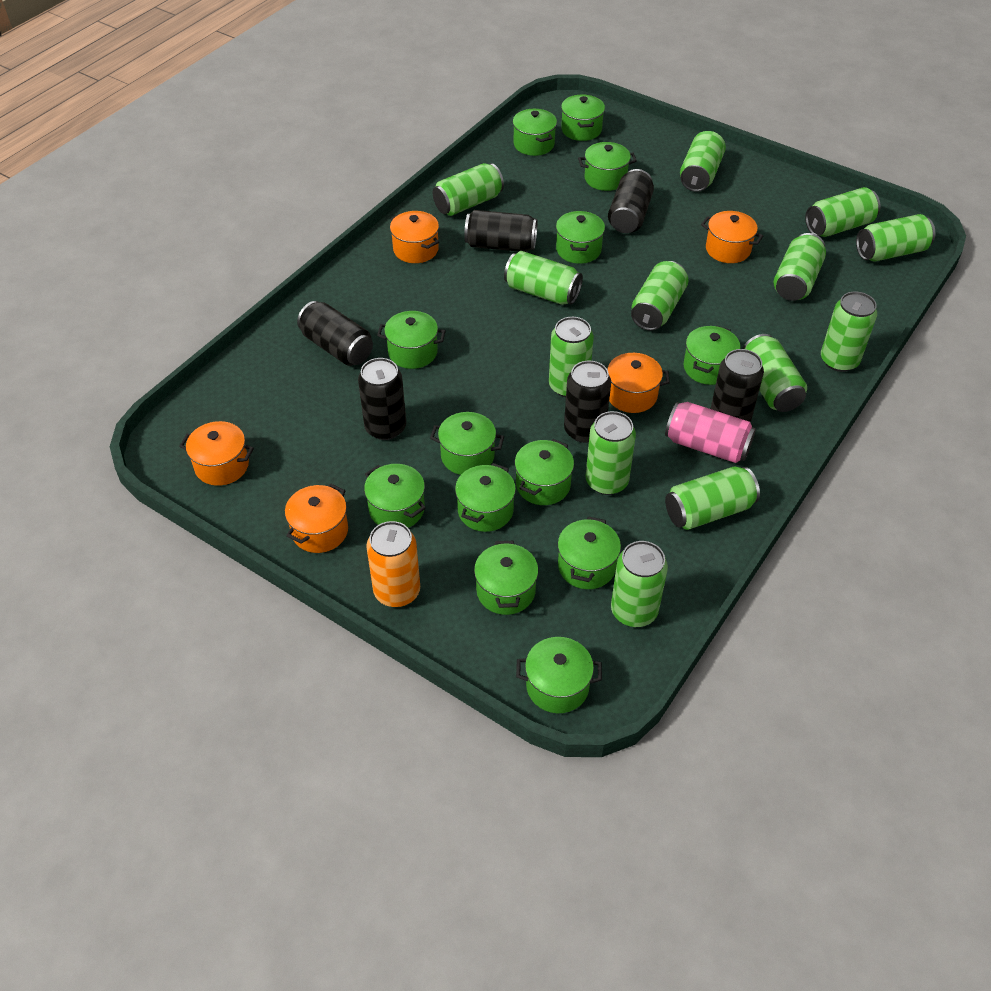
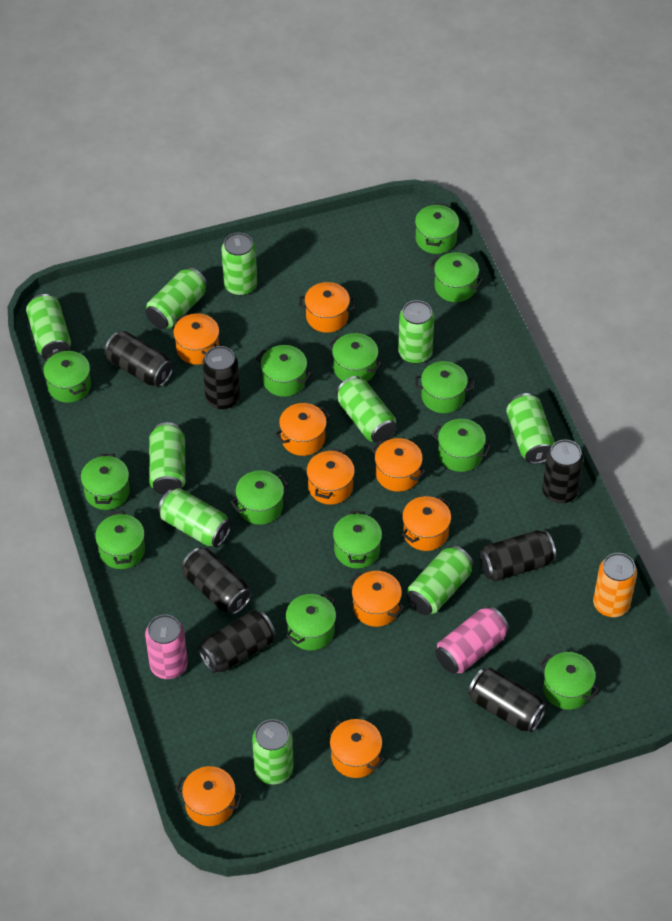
black can: 6 -> 7
green can: 13 -> 10
orange pot: 5 -> 9
pink can: 1 -> 2

